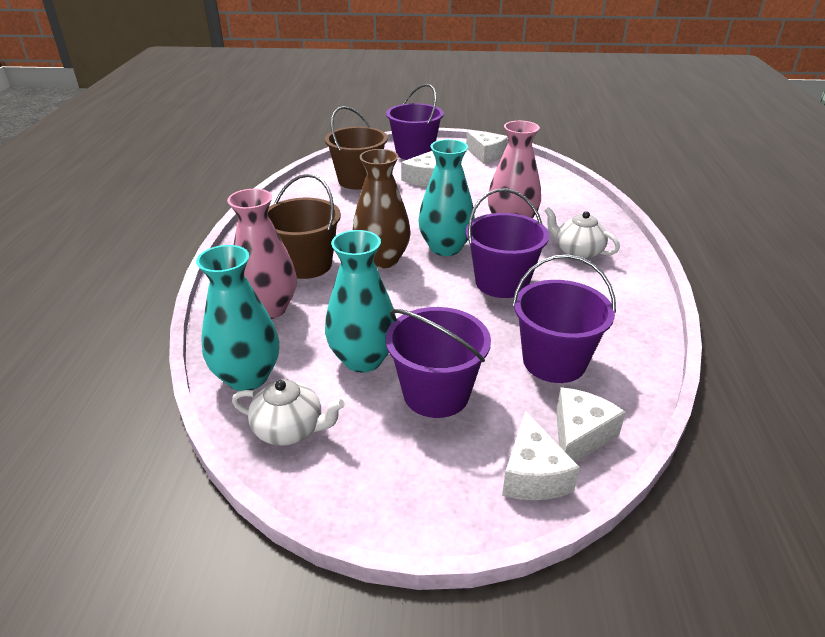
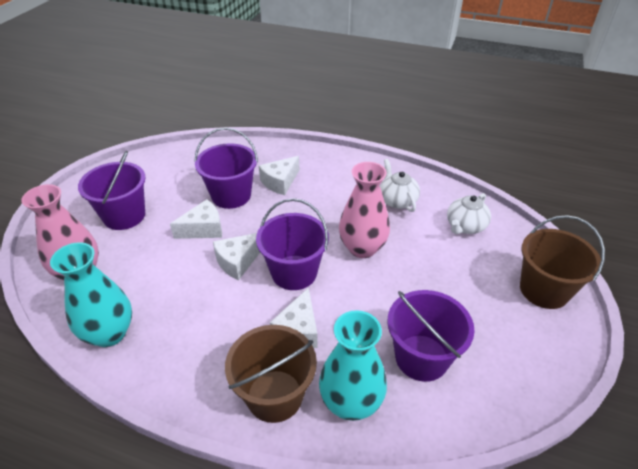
brown vase: 1 -> 0
turquoise vase: 3 -> 2

